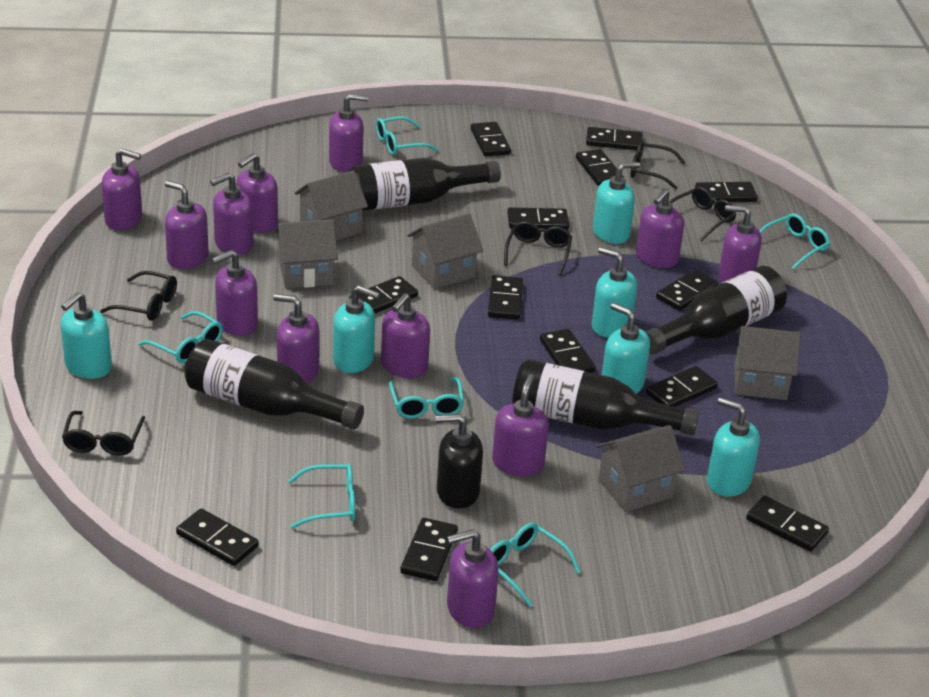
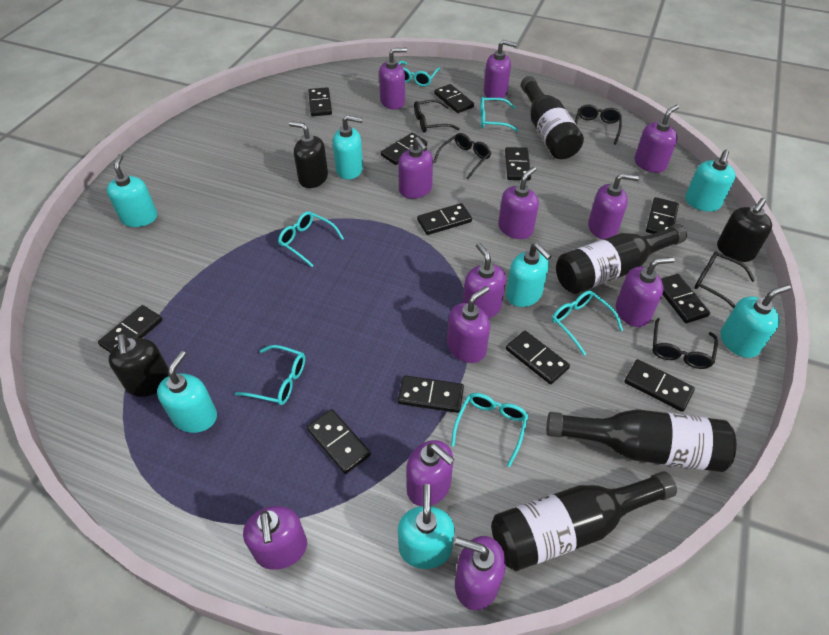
black domino: 13 -> 12
black soap dispenser: 1 -> 3
grey house: 5 -> 0
turquoise soap dispenser: 6 -> 7

